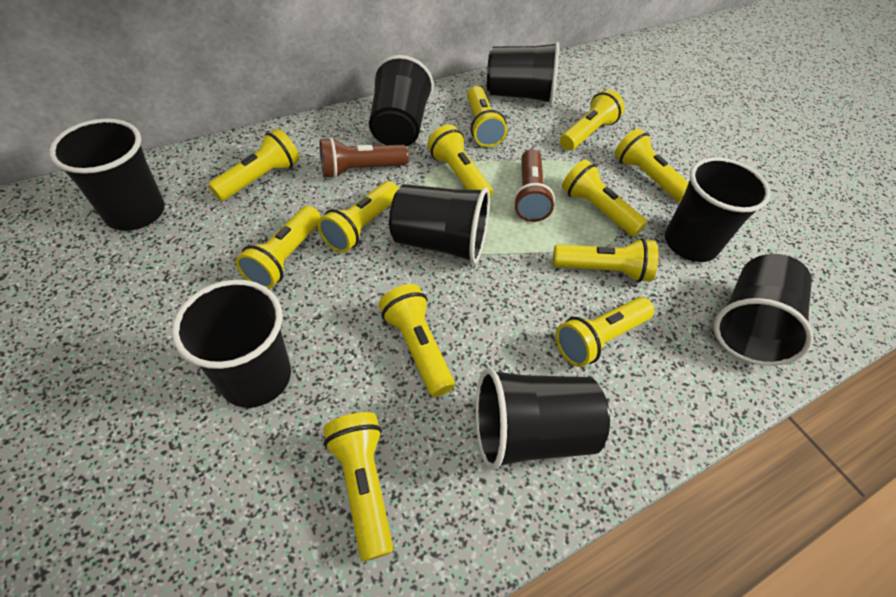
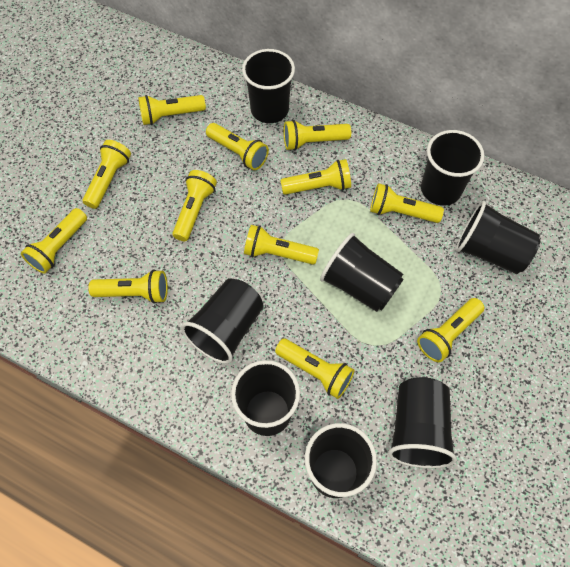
brown flashlight: 2 -> 0

